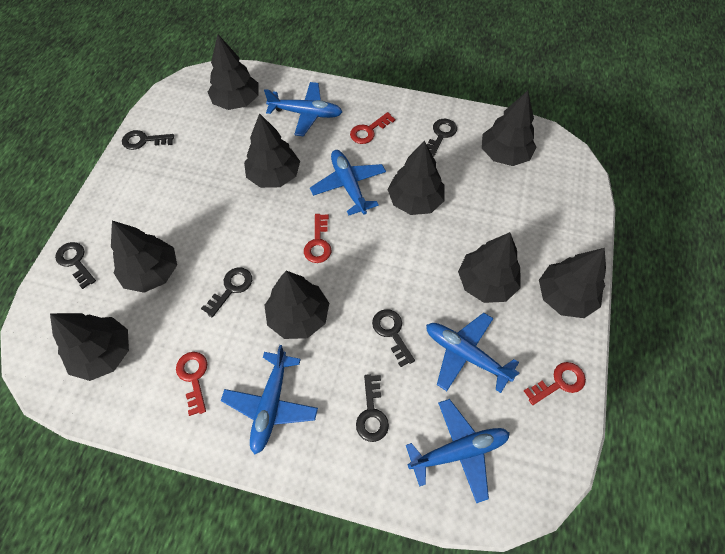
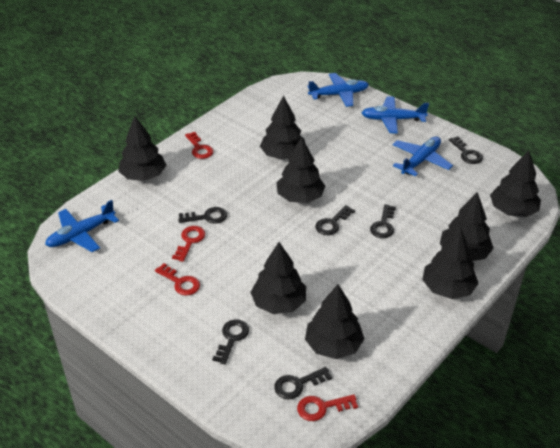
black tree: 9 -> 8
blue plane: 5 -> 4

